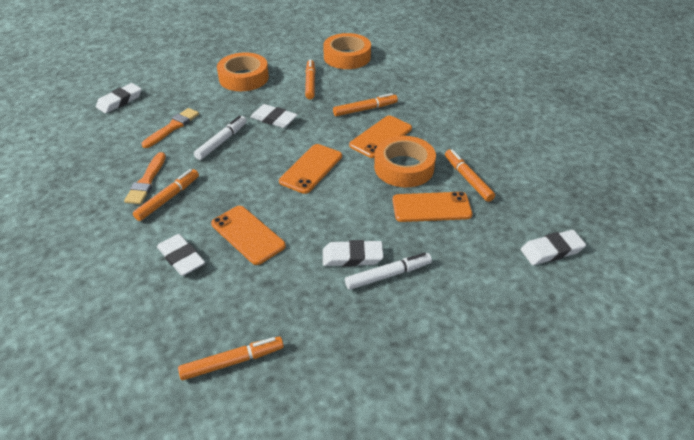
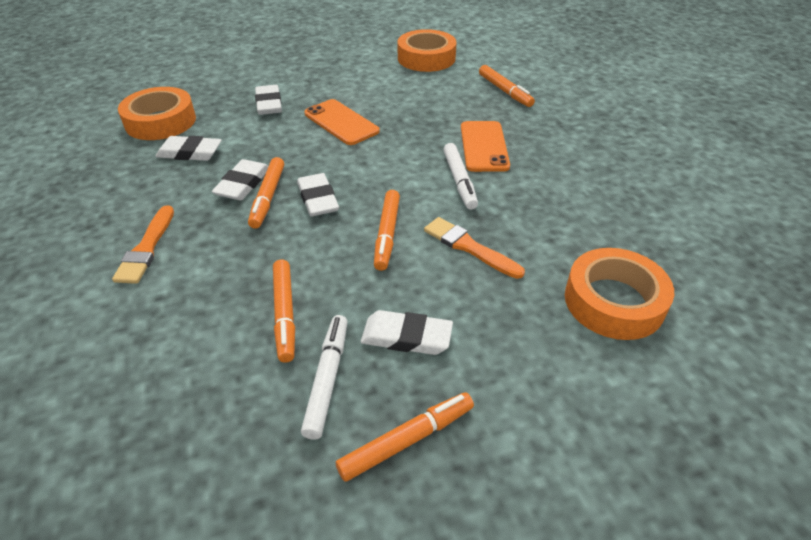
orange phone: 4 -> 2

